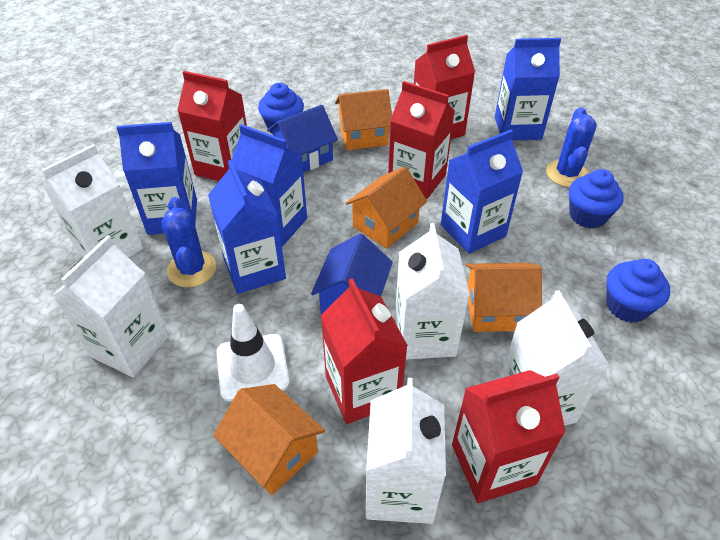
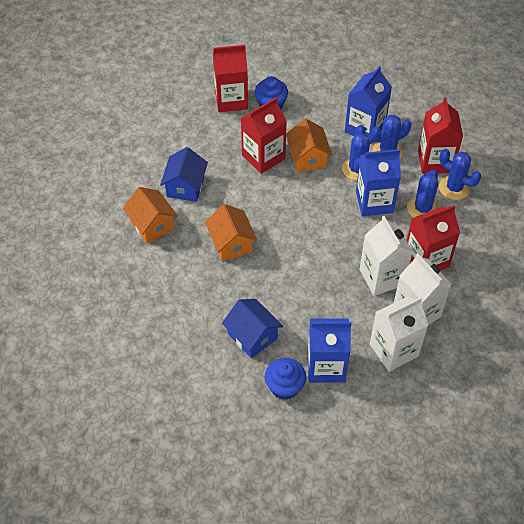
blue cactus: 2 -> 4
blue carton: 5 -> 3
blue cupcake: 3 -> 2
orange house: 4 -> 3
red carton: 5 -> 4
white carton: 5 -> 3
white traffic cone: 1 -> 0

